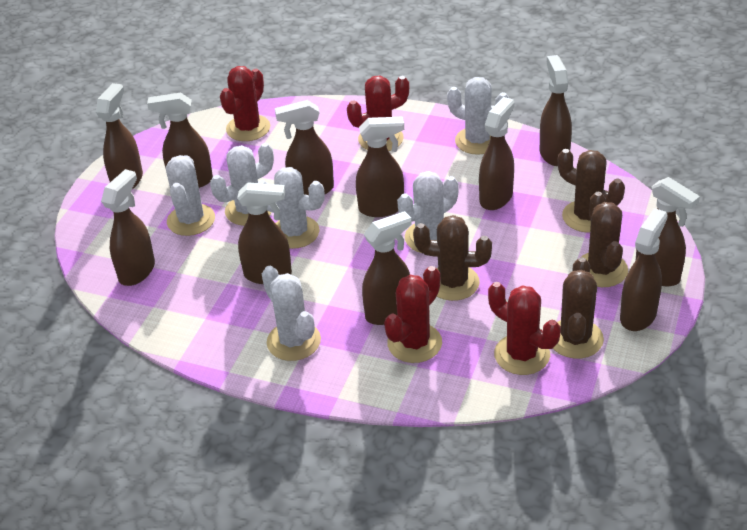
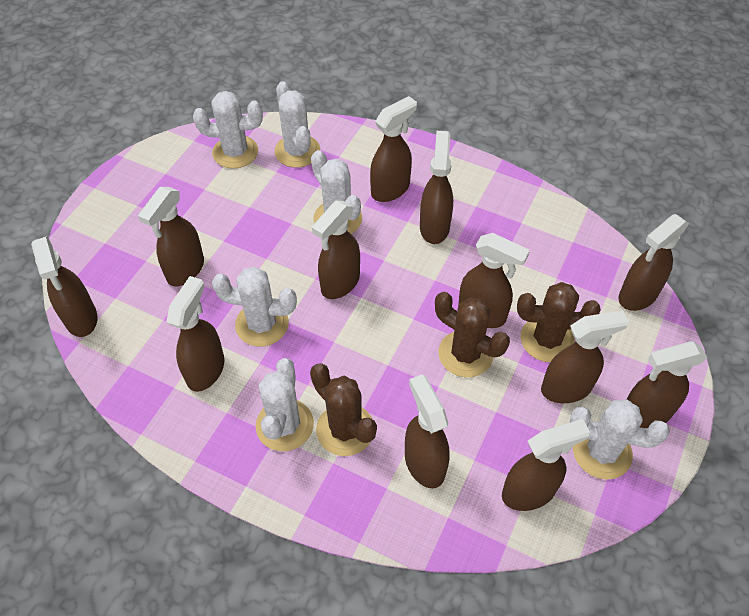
brown cactus: 4 -> 3
brown spray bottle: 11 -> 12
red cactus: 4 -> 0

